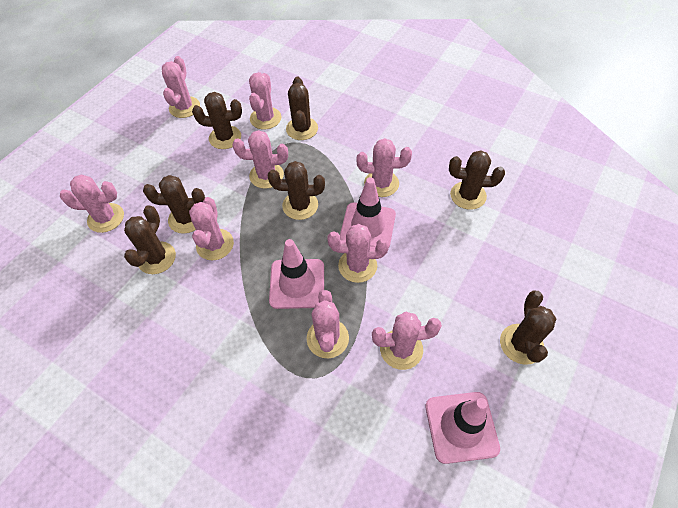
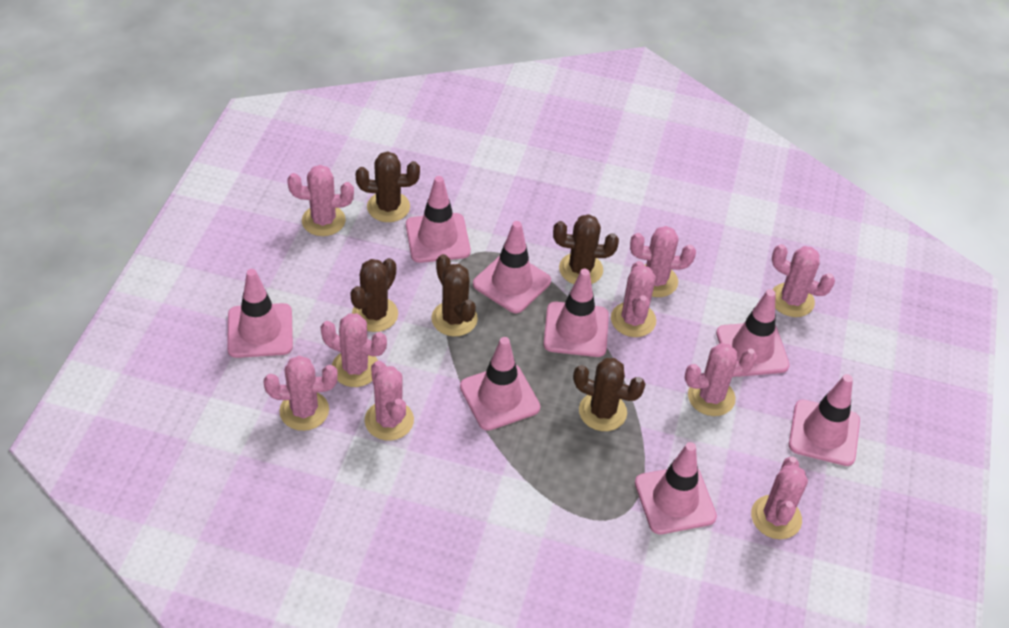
brown cactus: 7 -> 5
pink traffic cone: 3 -> 8

